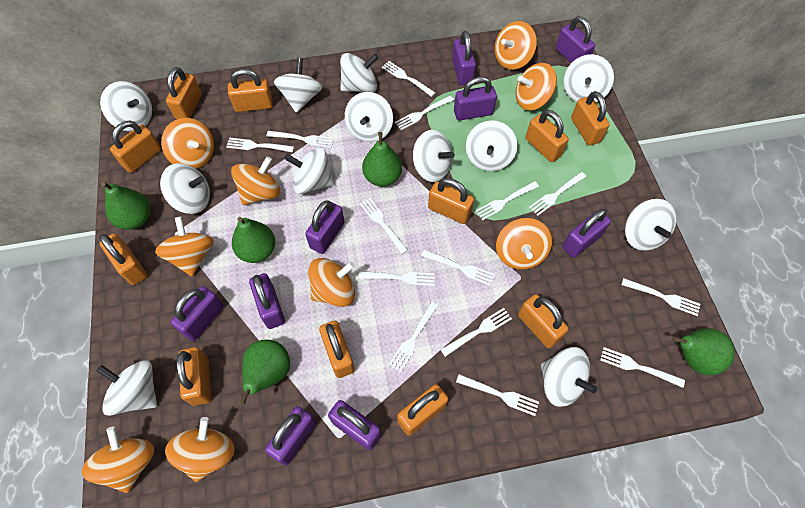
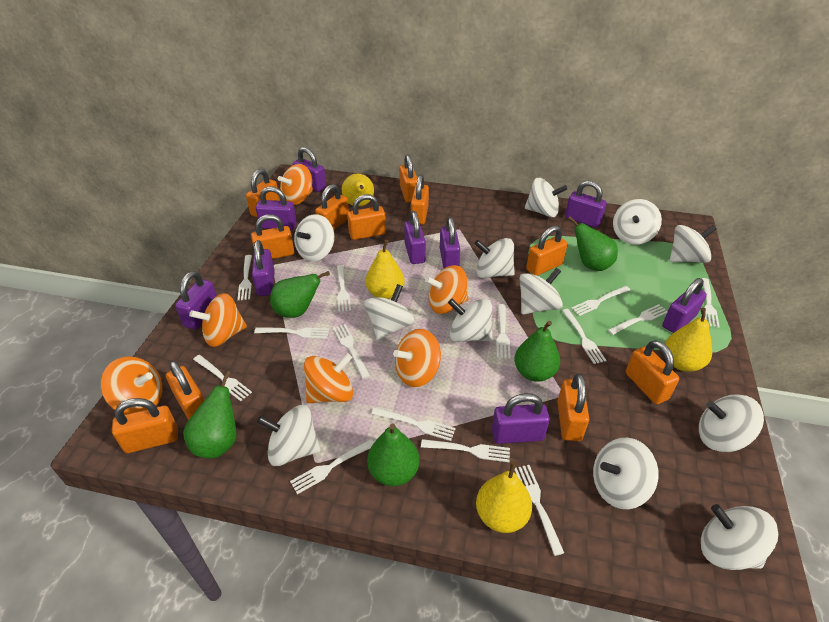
orange spinning top: 9 -> 6
yellow pear: 0 -> 4

